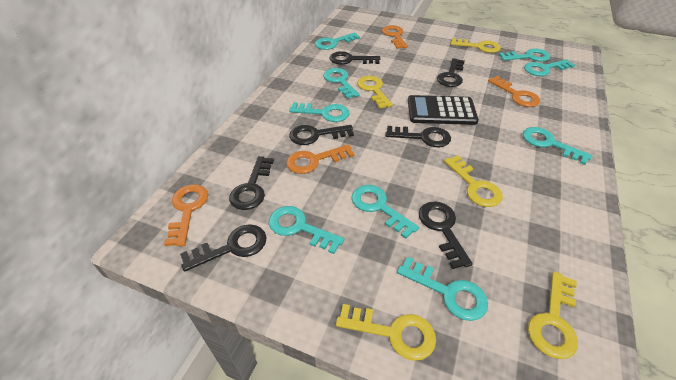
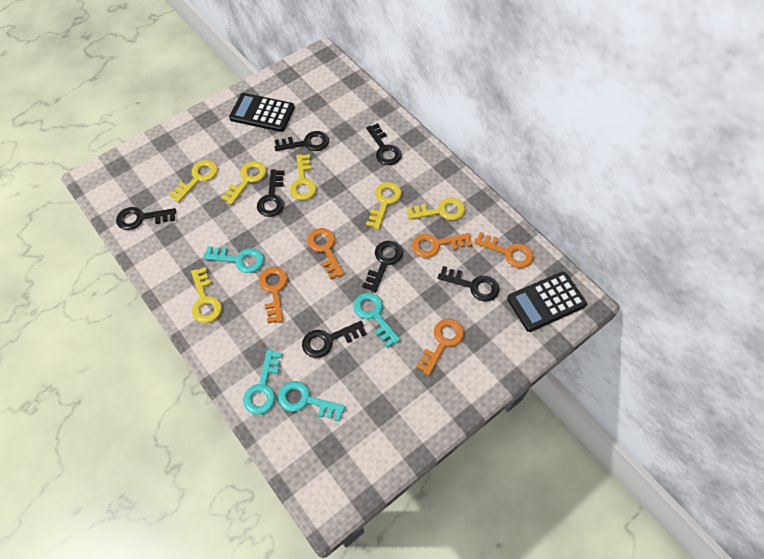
black calculator: 1 -> 2
orange key: 4 -> 5
turquoise key: 9 -> 4
yellow key: 5 -> 6

